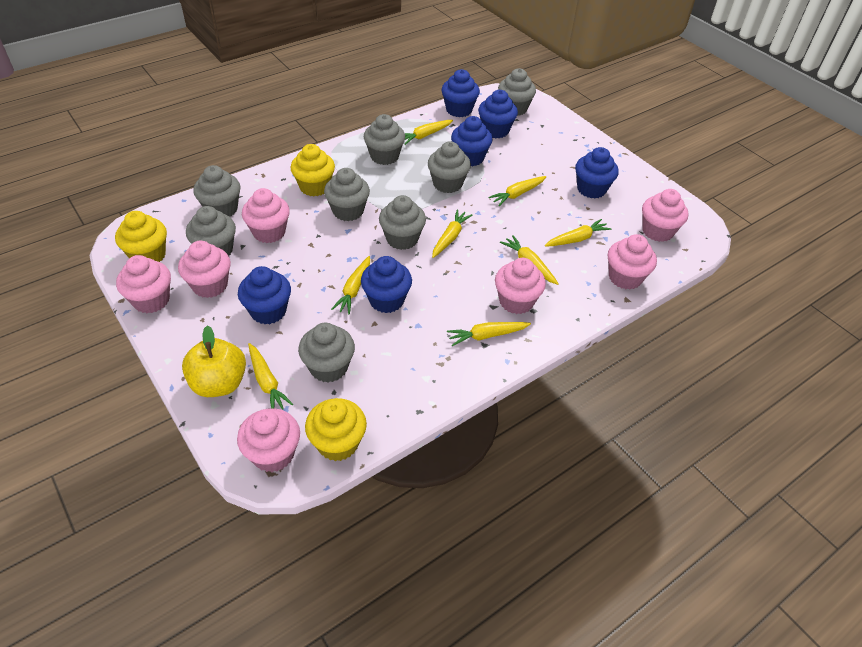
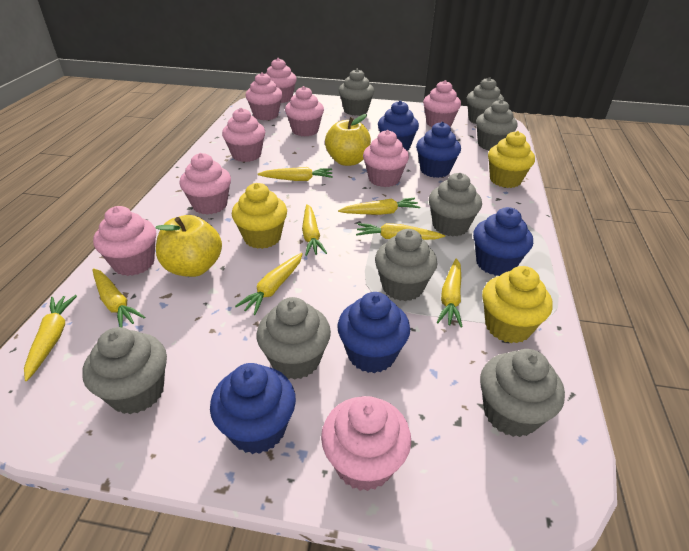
blue cupcake: 6 -> 5
pink cupcake: 7 -> 9
yellow apple: 1 -> 2

